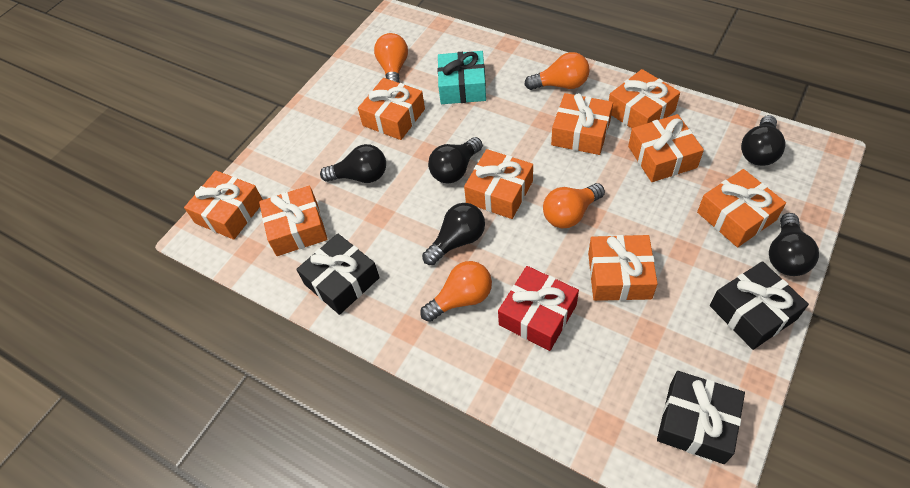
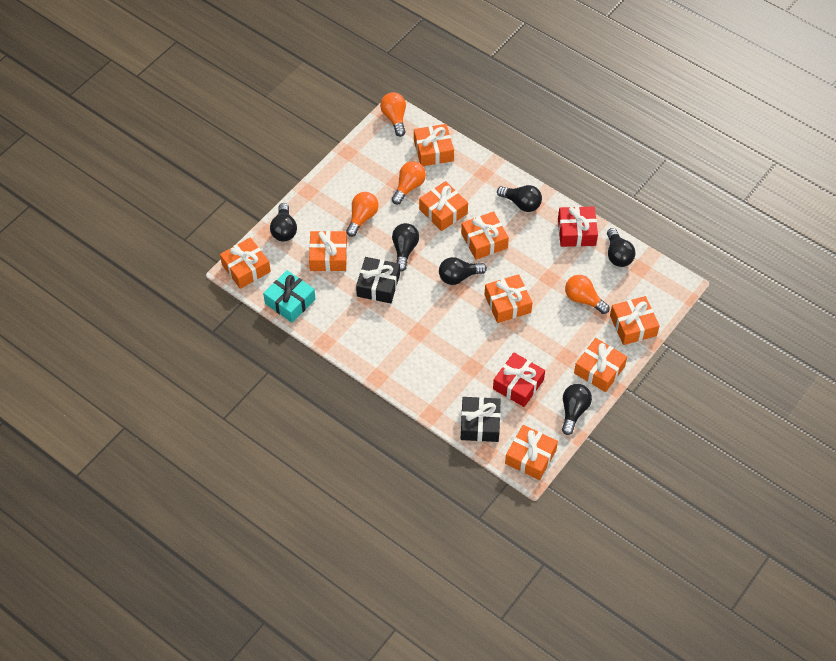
black gift: 3 -> 2
black light bulb: 5 -> 6
red gift: 1 -> 2

